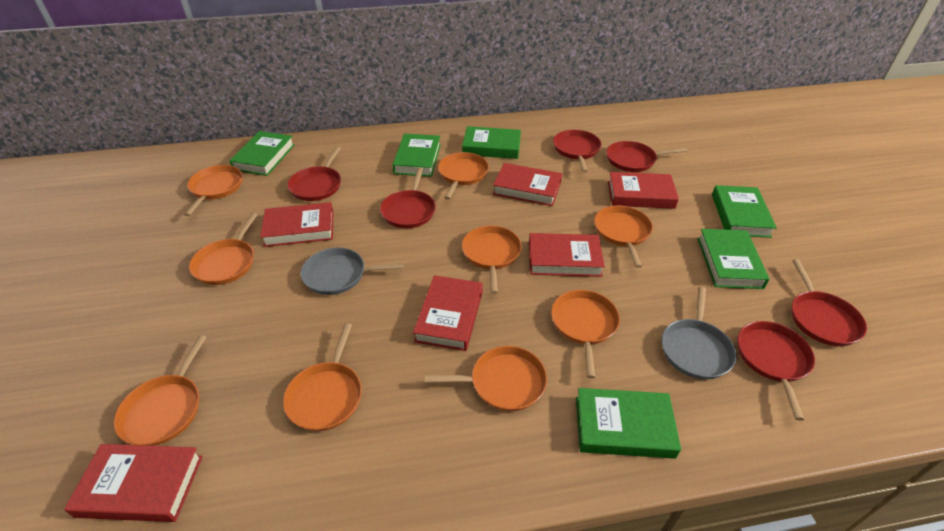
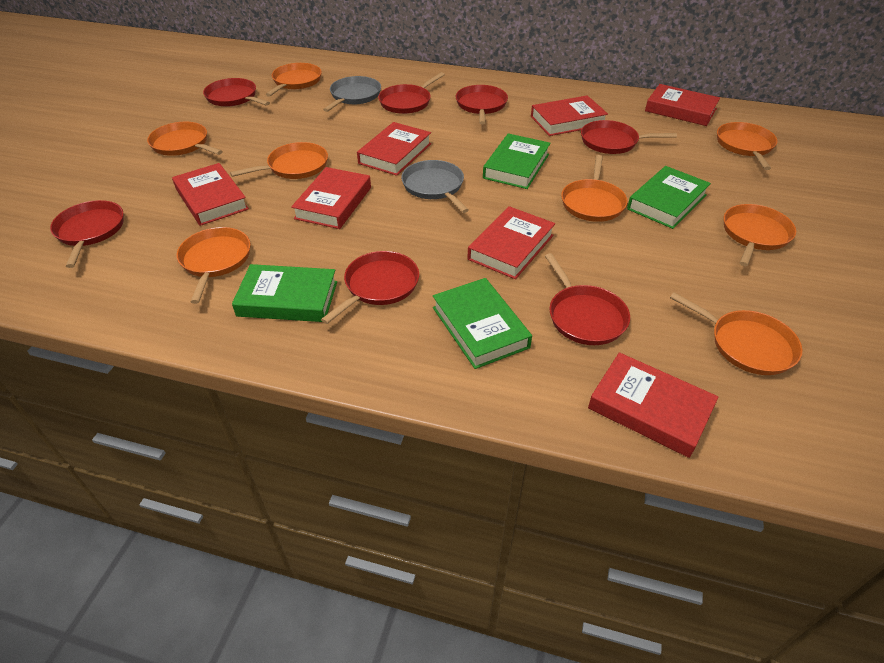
green book: 6 -> 4
orange pan: 9 -> 8
red book: 6 -> 7
red pan: 6 -> 7

